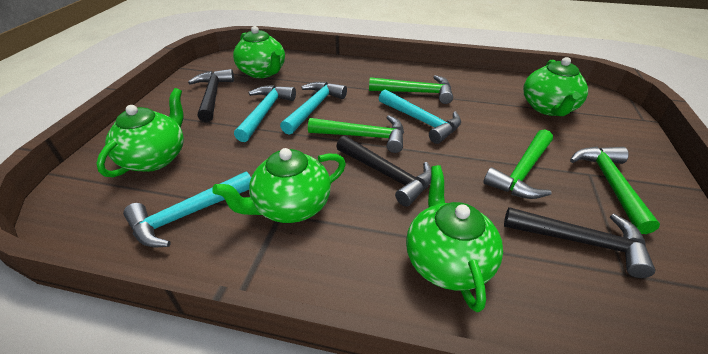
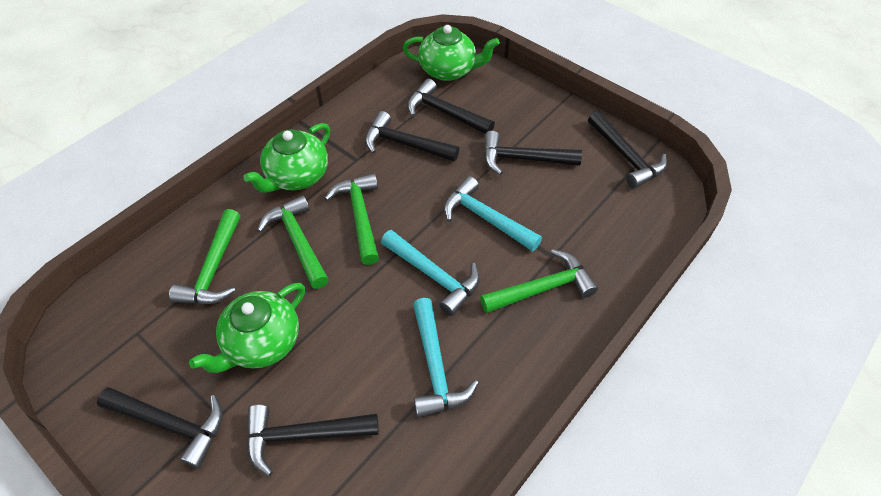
black hammer: 3 -> 6
green teapot: 5 -> 3
turquoise hammer: 4 -> 3

